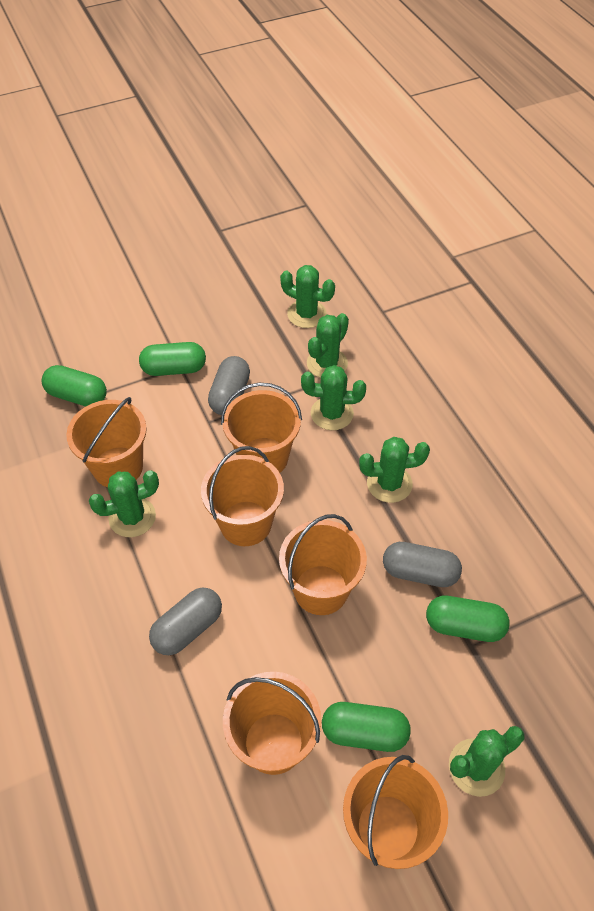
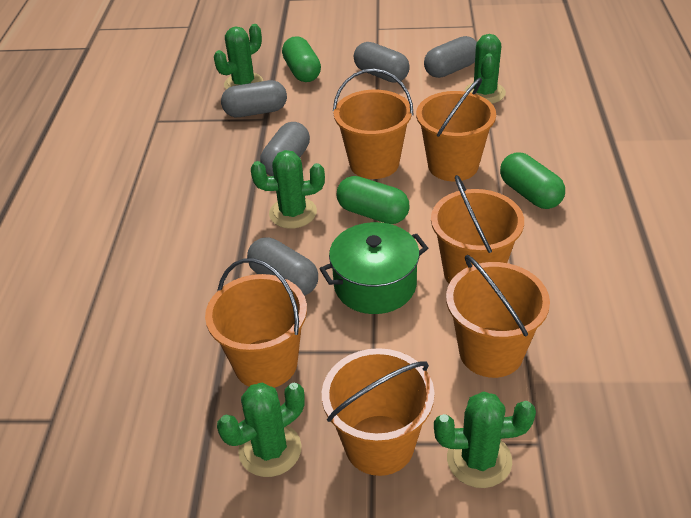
green cactus: 6 -> 5
green capsule: 4 -> 3
green pot: 0 -> 1
grey capsule: 3 -> 5

